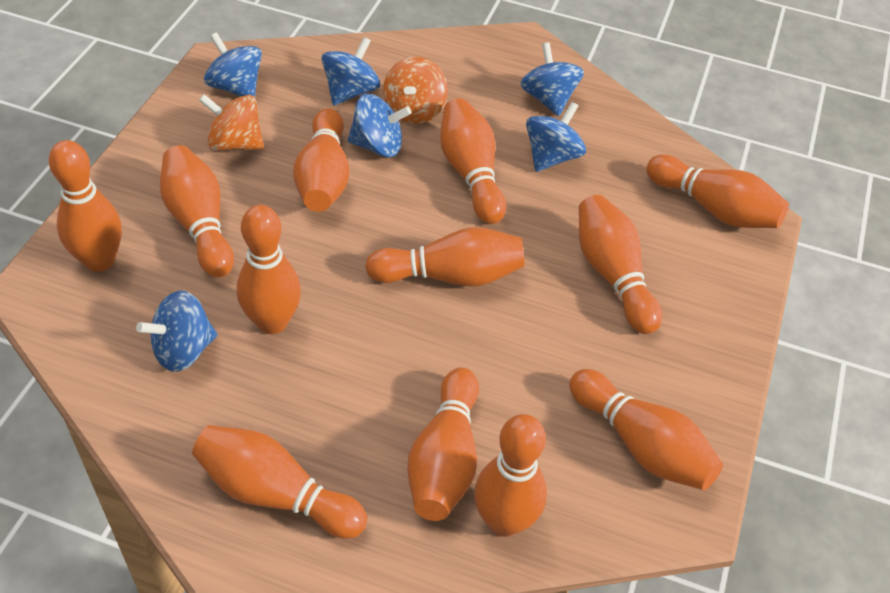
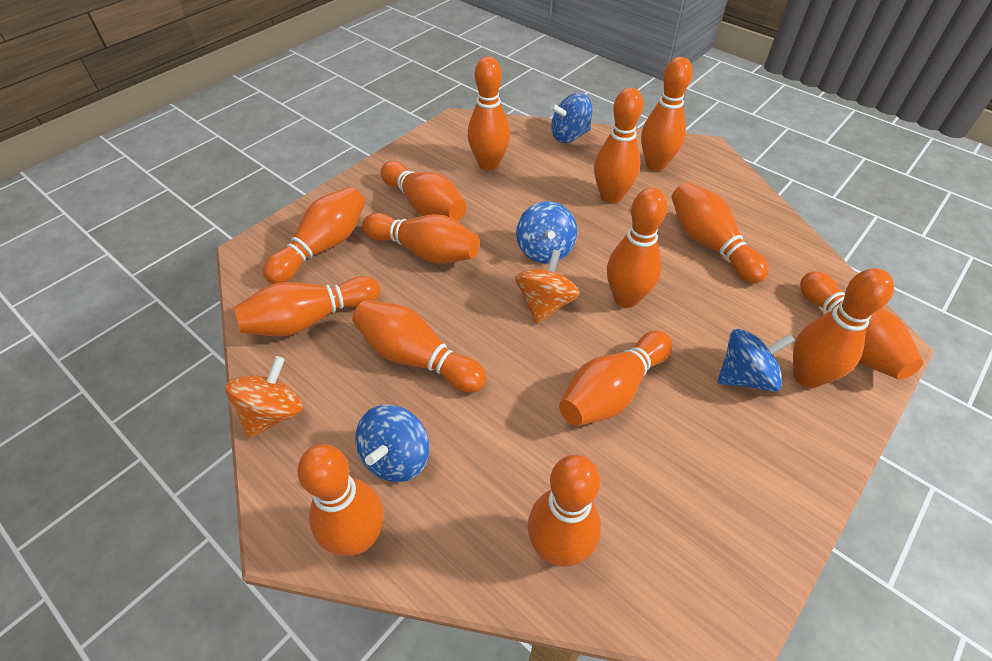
blue spinning top: 6 -> 4
orange bowling pin: 12 -> 15

